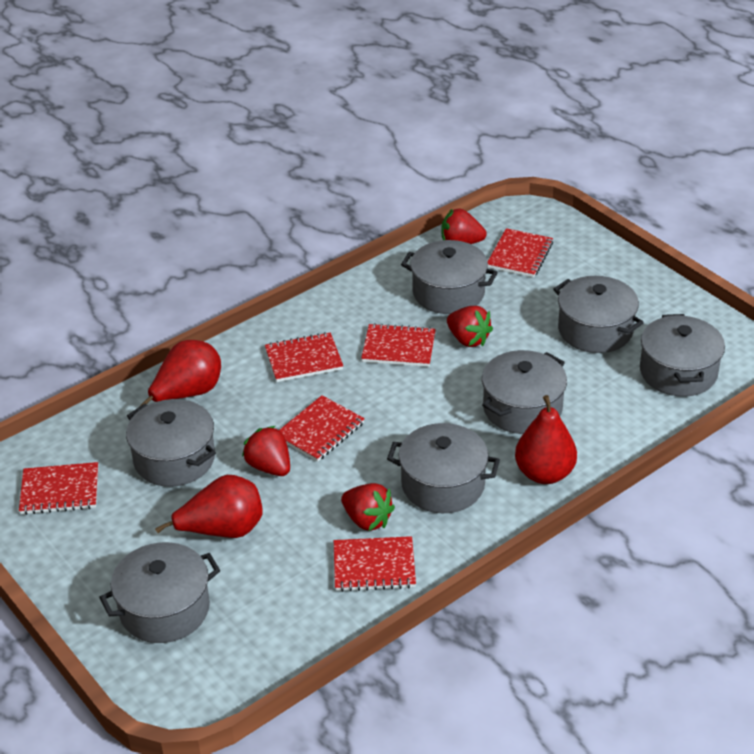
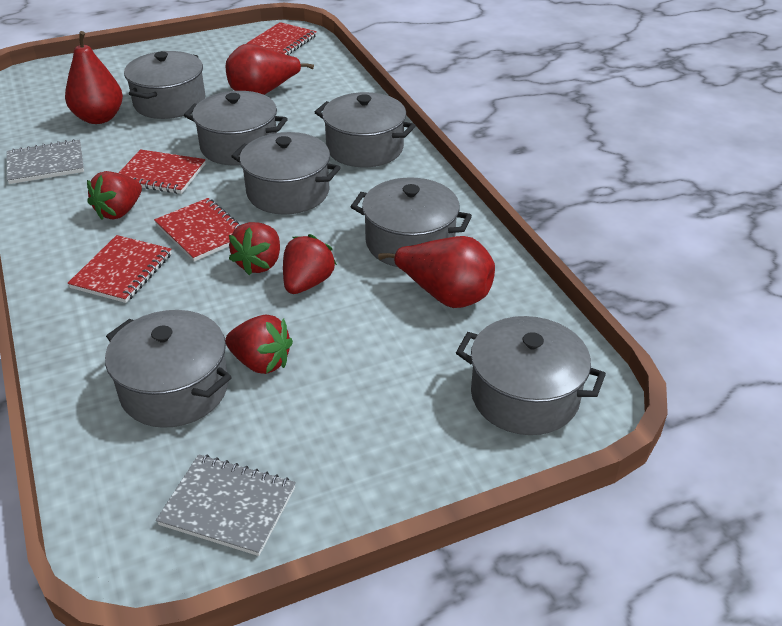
grey notebook: 0 -> 2
red notebook: 6 -> 4

